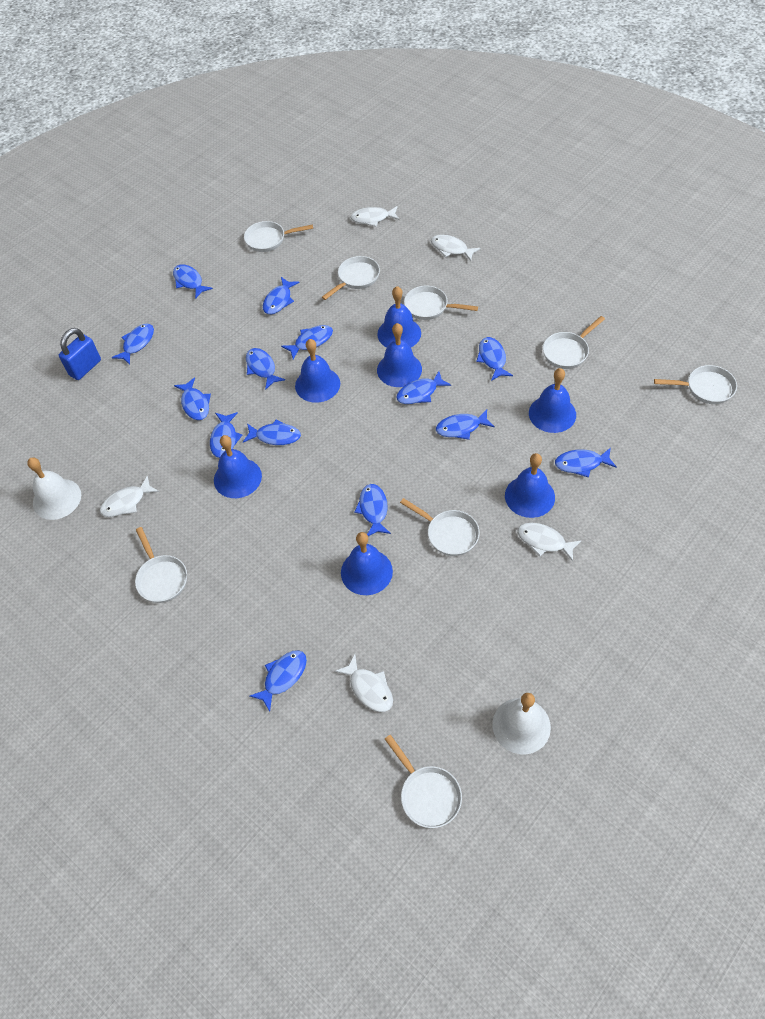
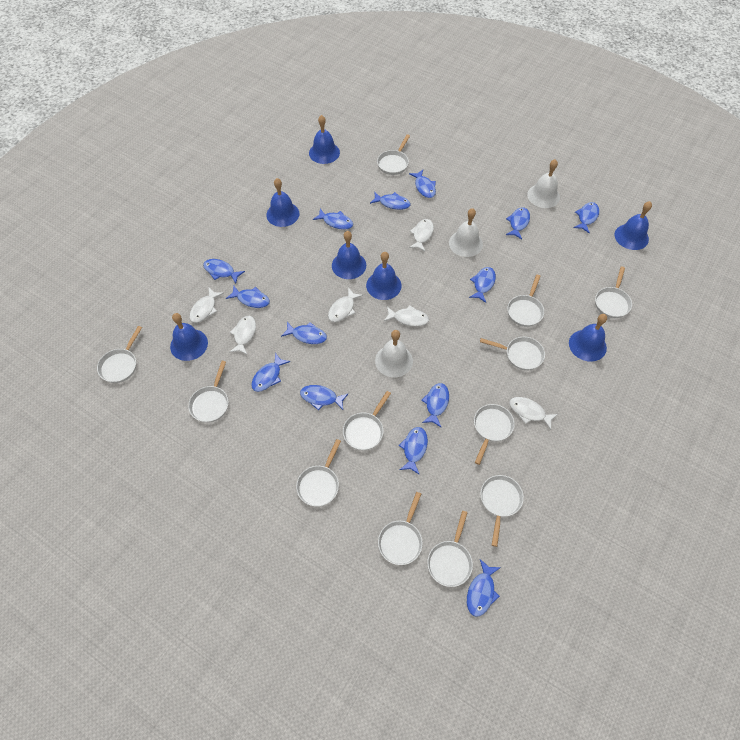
blue padlock: 1 -> 0
white bell: 2 -> 3
white fish: 5 -> 6
white pan: 8 -> 12

